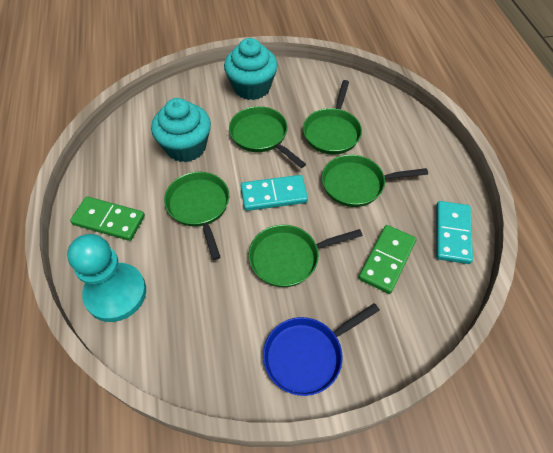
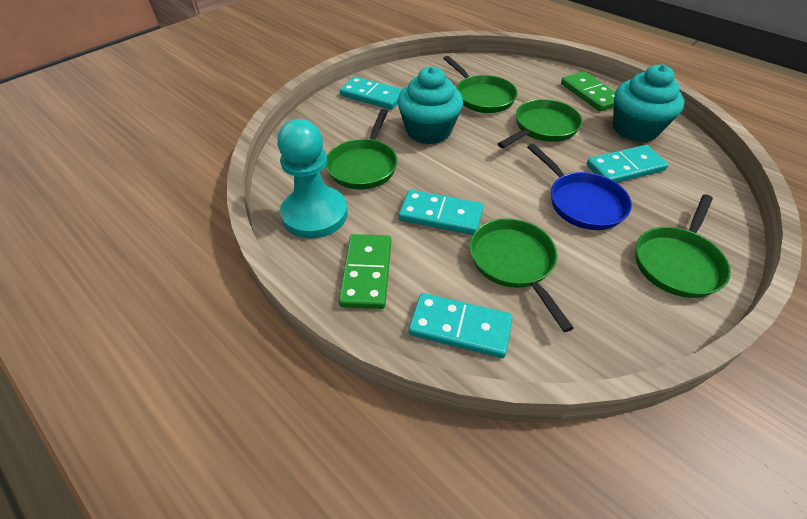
turquoise domino: 2 -> 4

